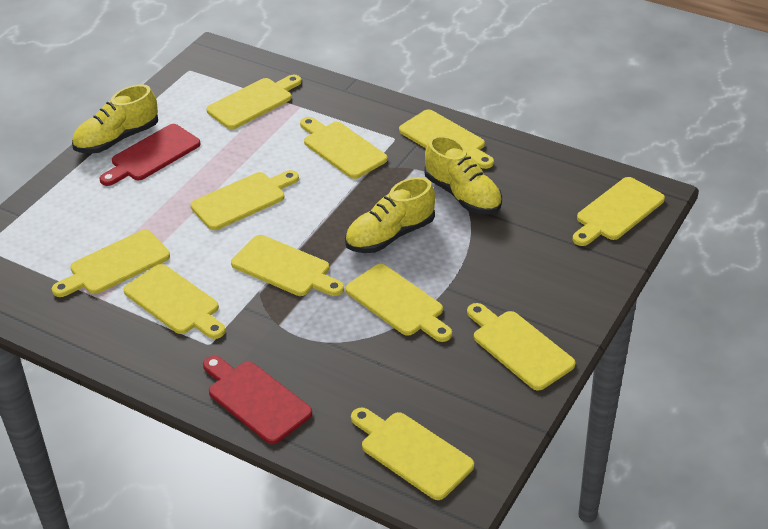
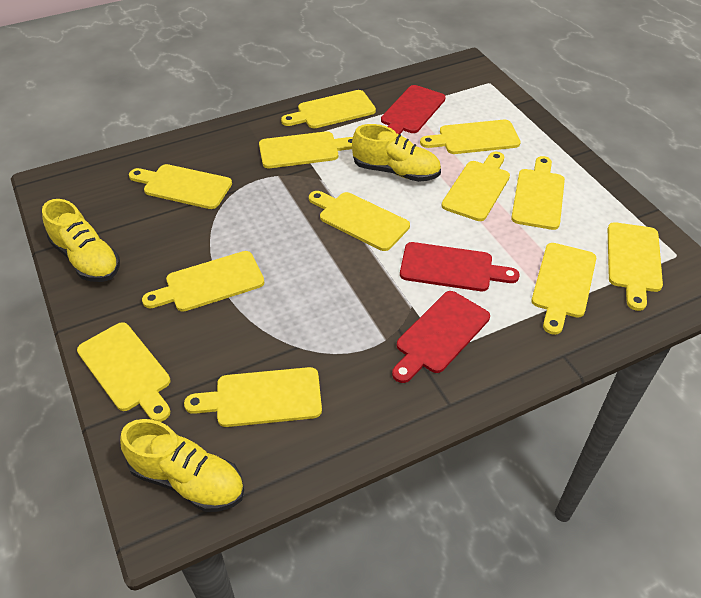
red cutting board: 2 -> 3
yellow cutting board: 11 -> 12

